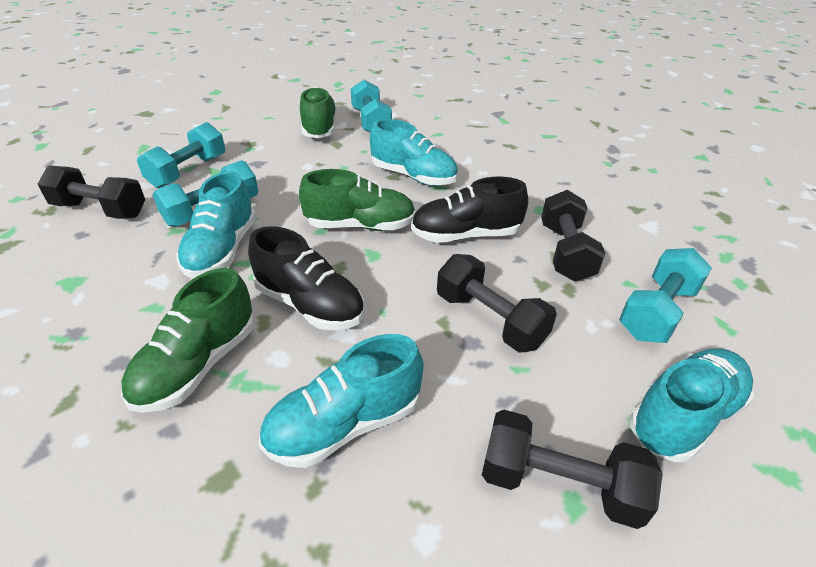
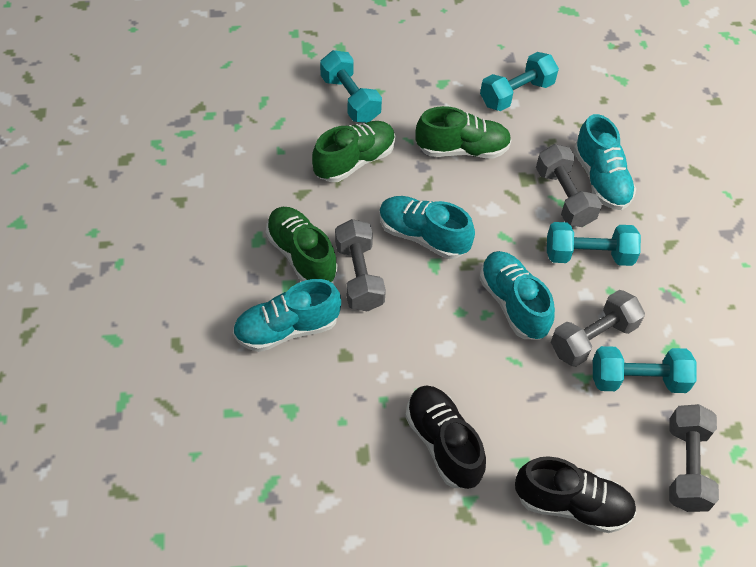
black dumbbell: 4 -> 0
grey dumbbell: 0 -> 4

